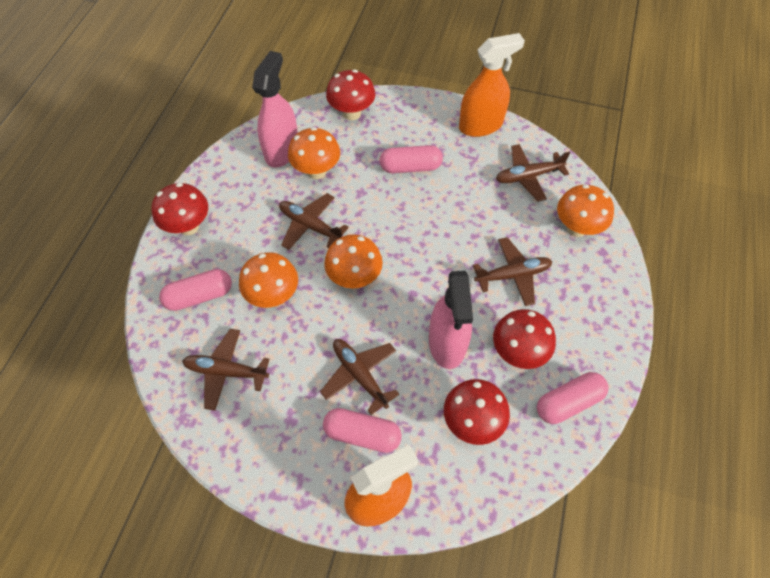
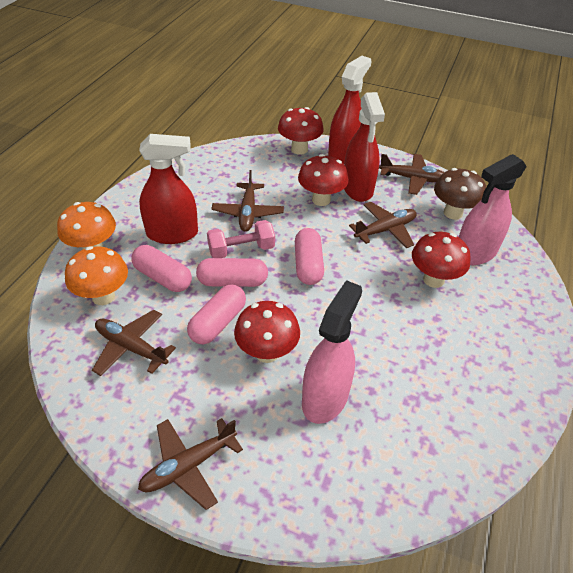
brown mushroom: 0 -> 1
orange mushroom: 4 -> 2
orange spray bottle: 2 -> 0
pink dumbbell: 0 -> 1
red spray bottle: 0 -> 3

